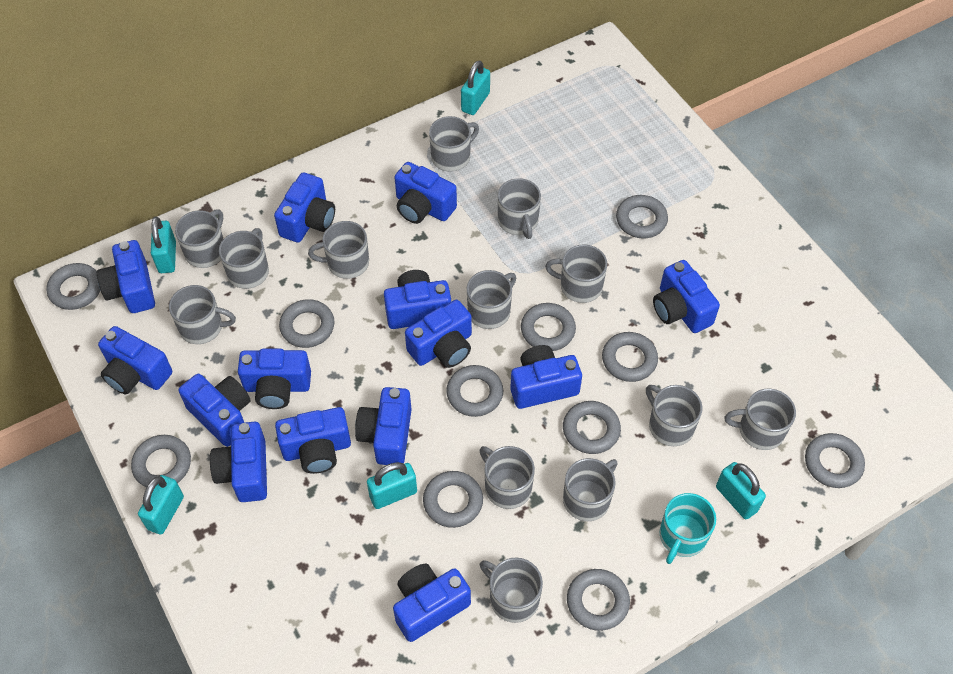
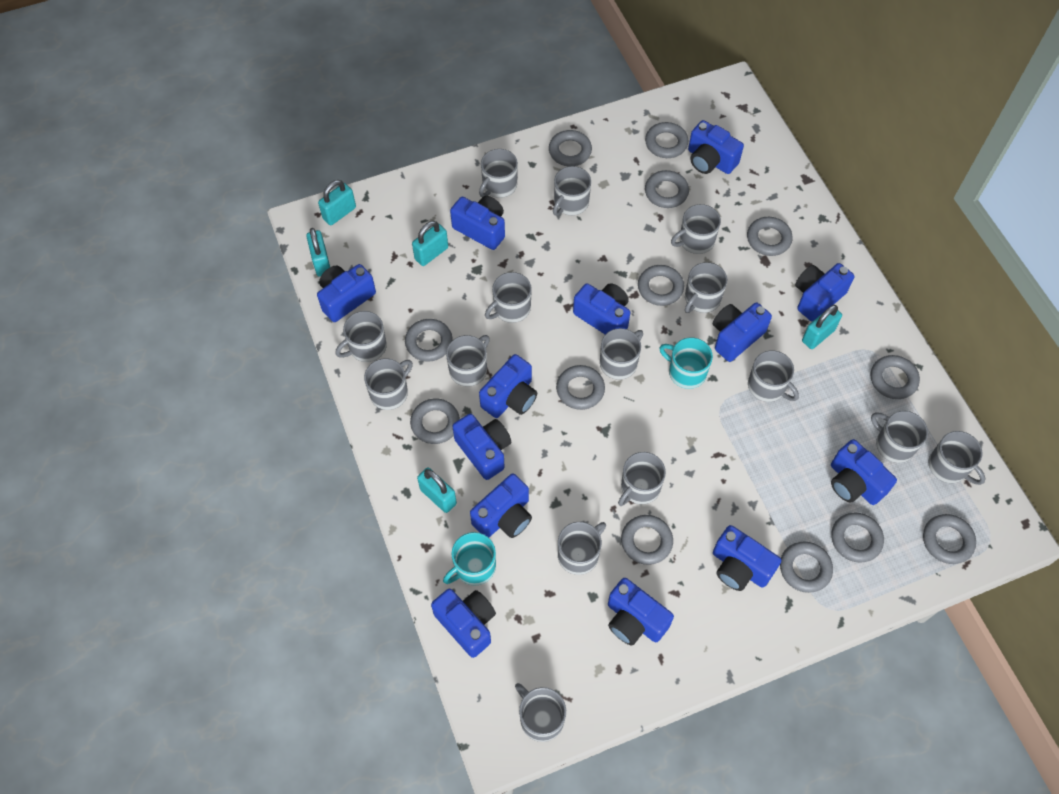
blue camera: 14 -> 13
grey mug: 13 -> 15
grey ring: 11 -> 13
turquoise mug: 1 -> 2

